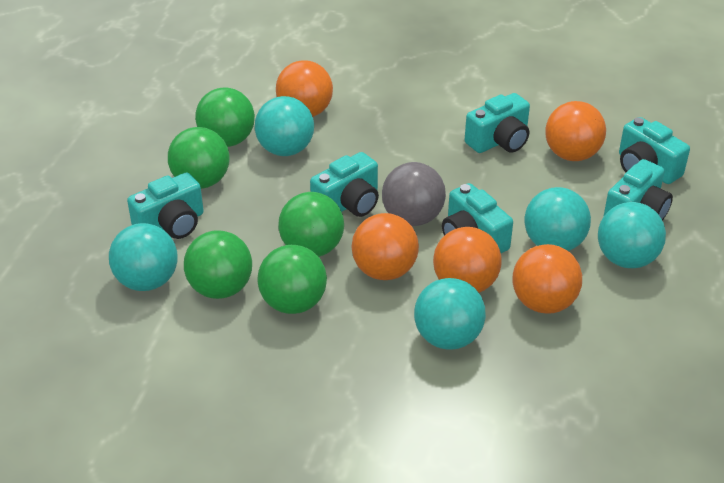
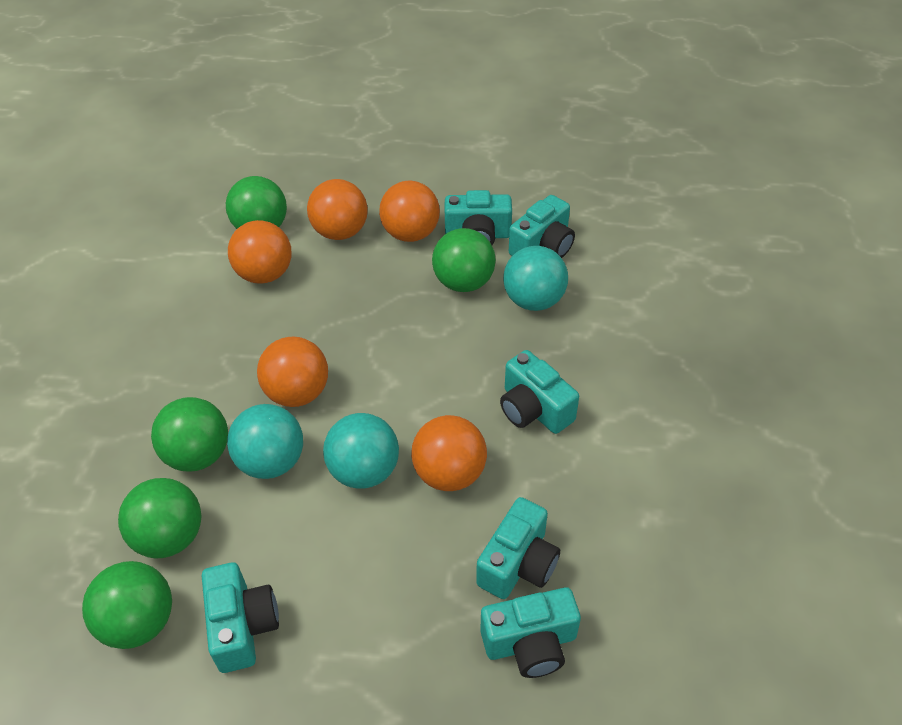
grey ball: 1 -> 0
turquoise ball: 5 -> 3

